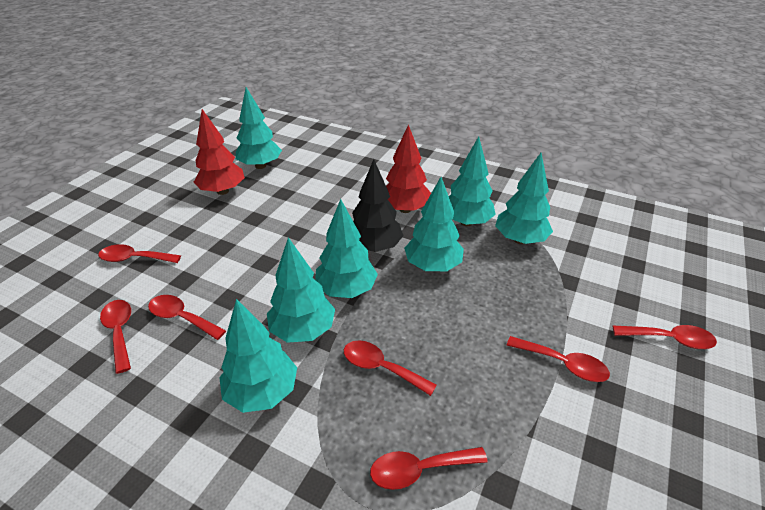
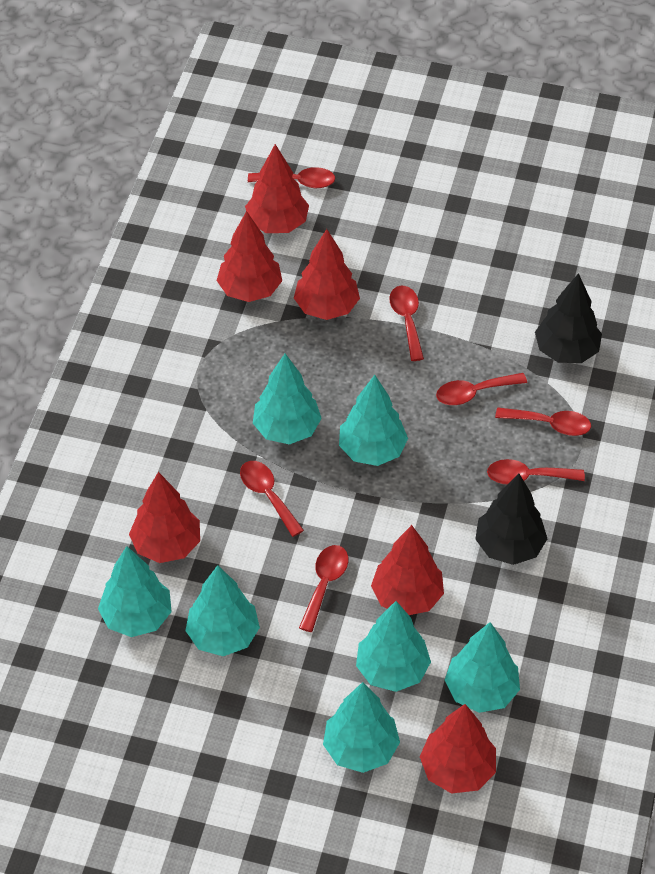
black tree: 1 -> 2
red tree: 2 -> 6

